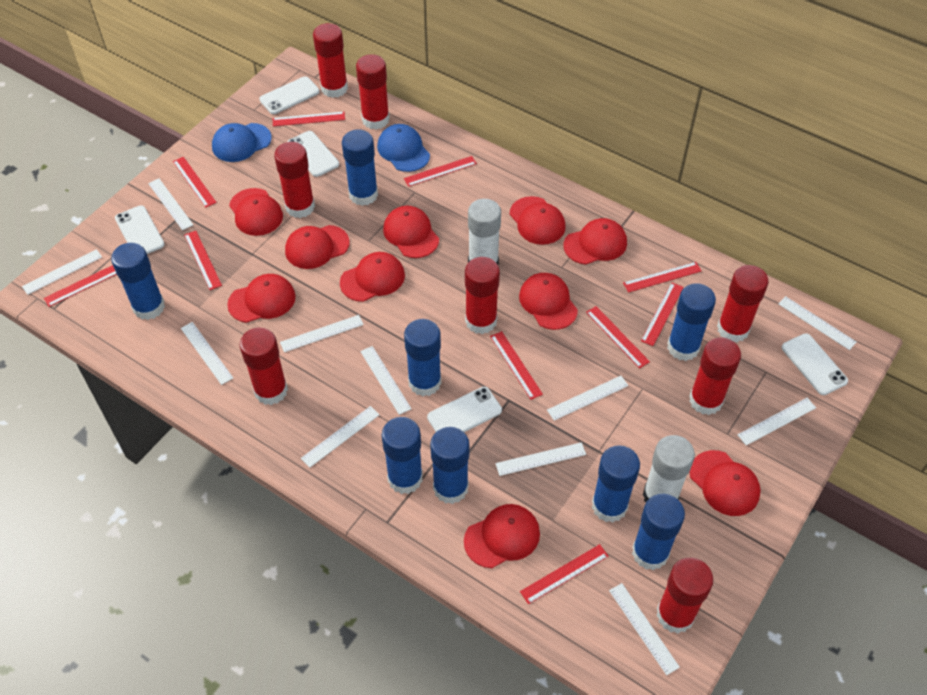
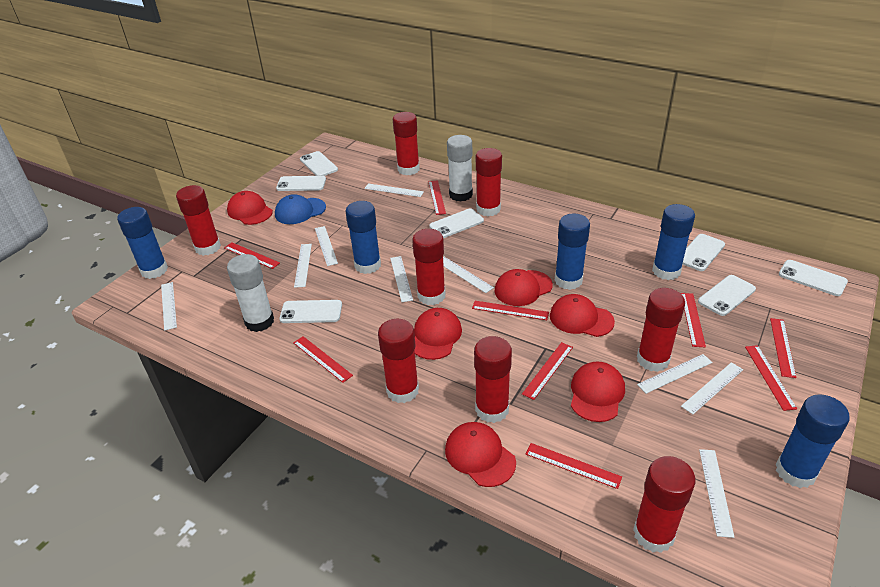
blue cap: 2 -> 1
blue glue stick: 8 -> 5
red cap: 10 -> 6
red ruler: 10 -> 9
white phone: 5 -> 7
white ruler: 11 -> 9

